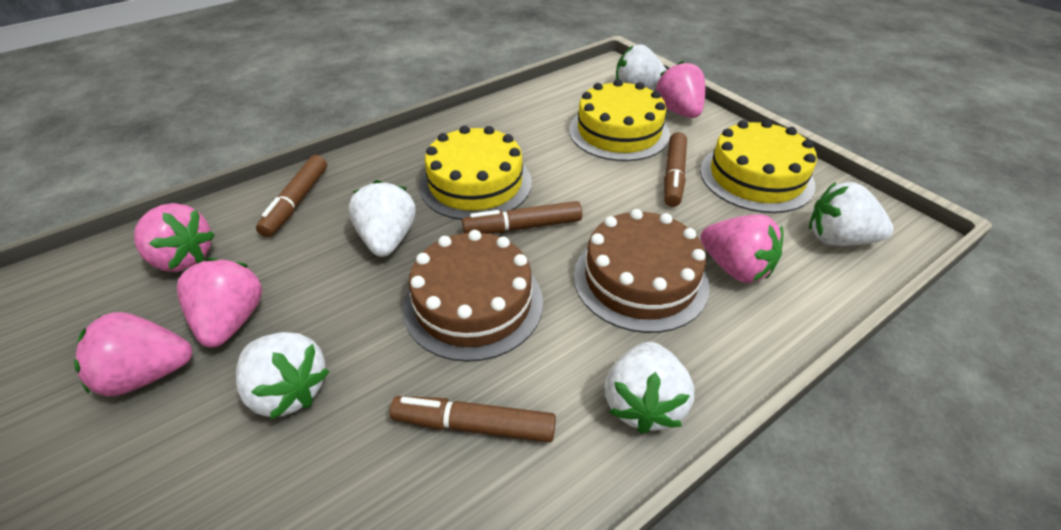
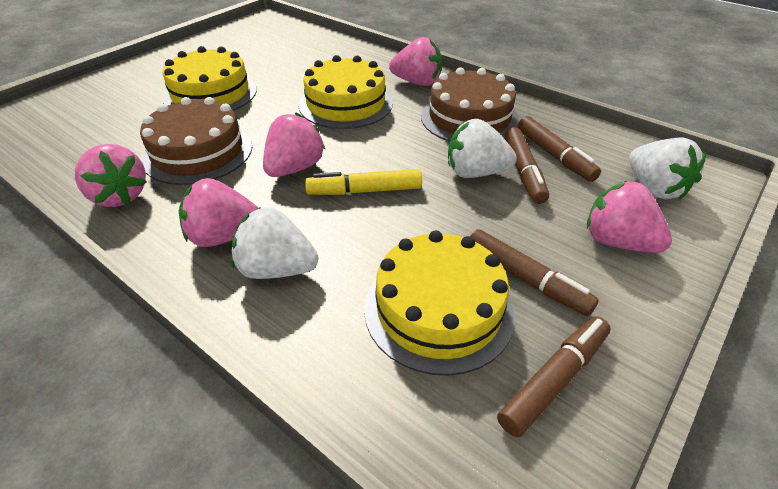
white strawberry: 5 -> 3
yellow marker: 0 -> 1

